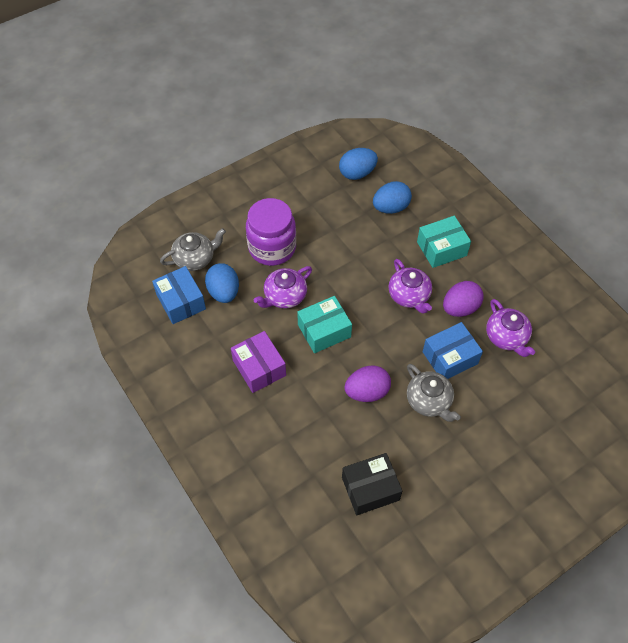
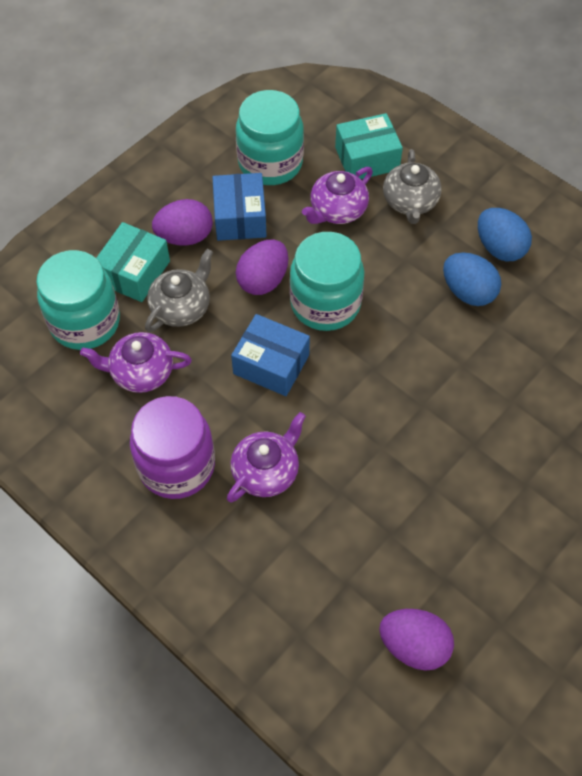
black box: 1 -> 0
blue egg: 3 -> 2
purple box: 1 -> 0
purple egg: 2 -> 3
turquoise jar: 0 -> 3

